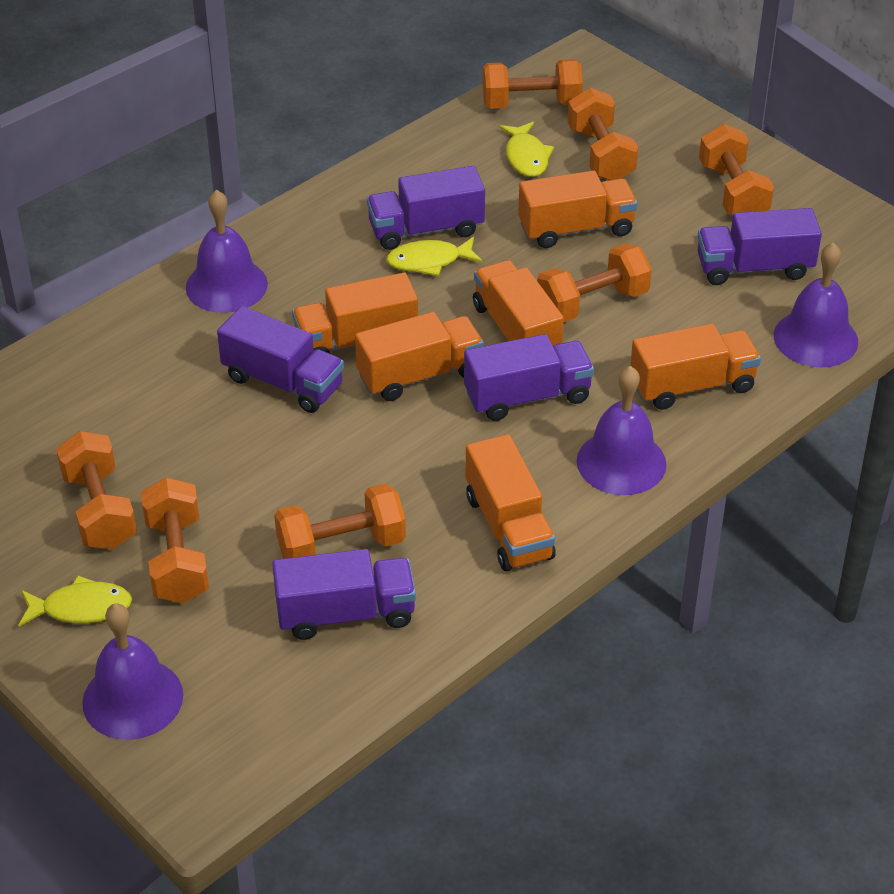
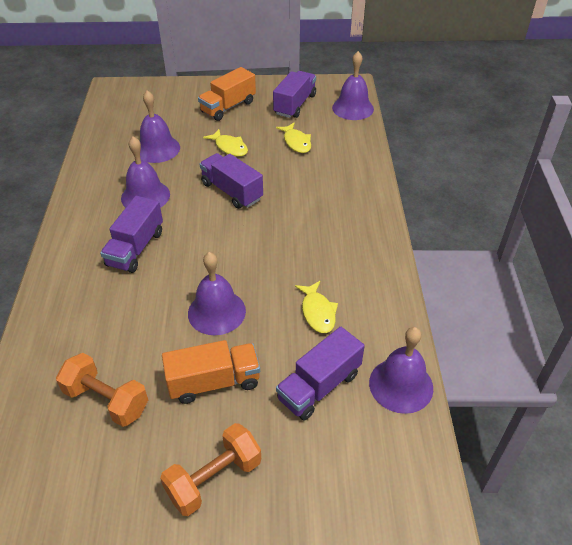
orange dumbbell: 7 -> 2
orange truck: 6 -> 2
purple bell: 4 -> 5
purple truck: 5 -> 4

